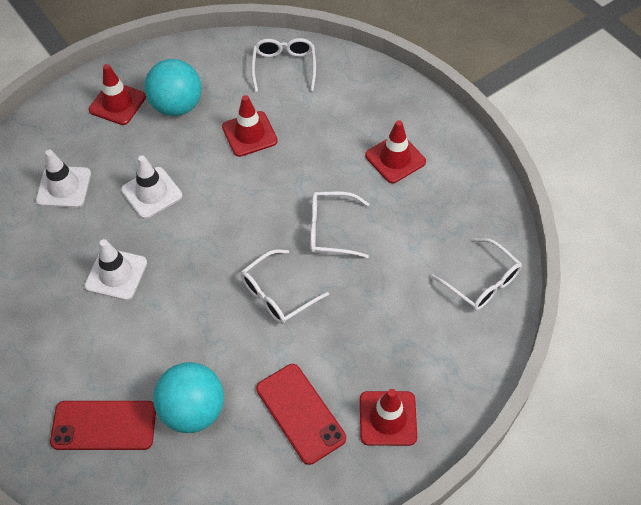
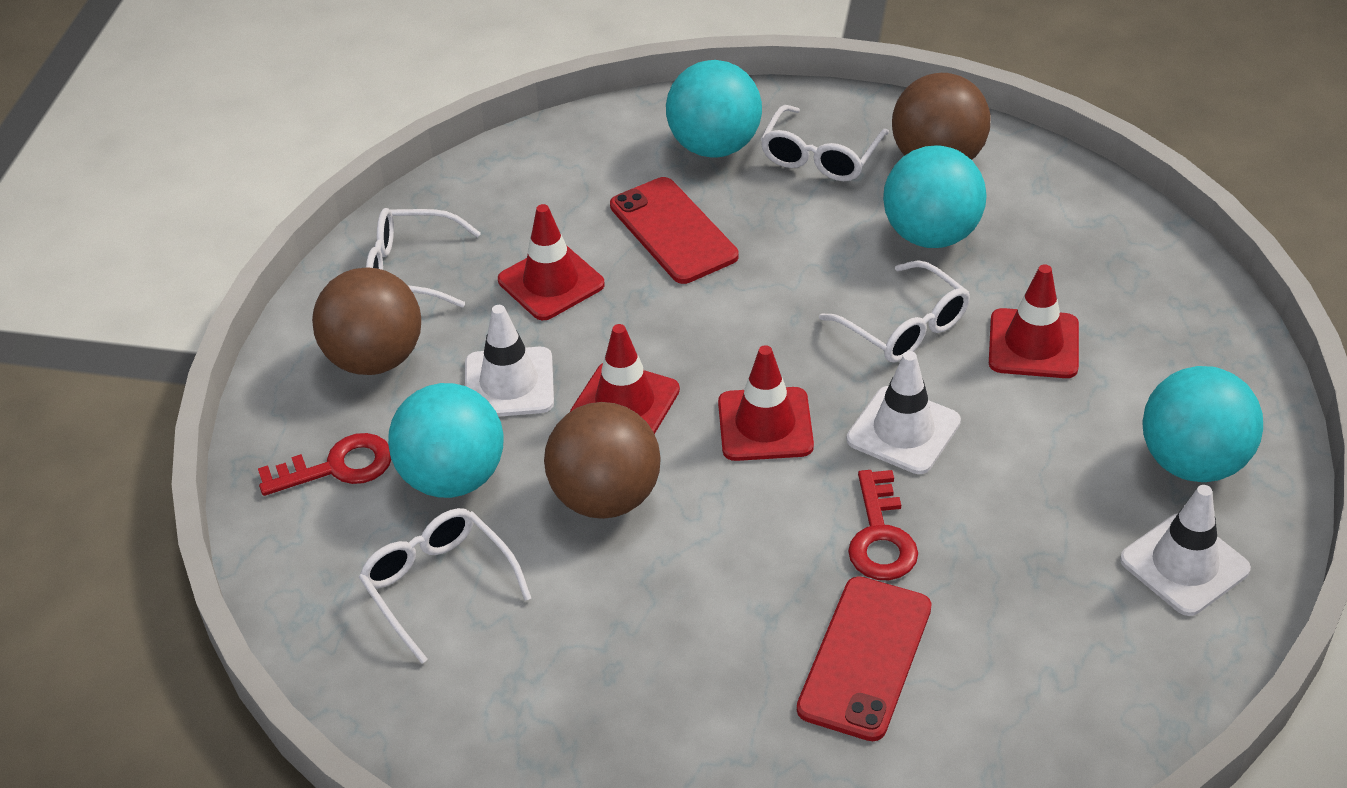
brown ball: 0 -> 3
red key: 0 -> 2
turquoise ball: 2 -> 4

